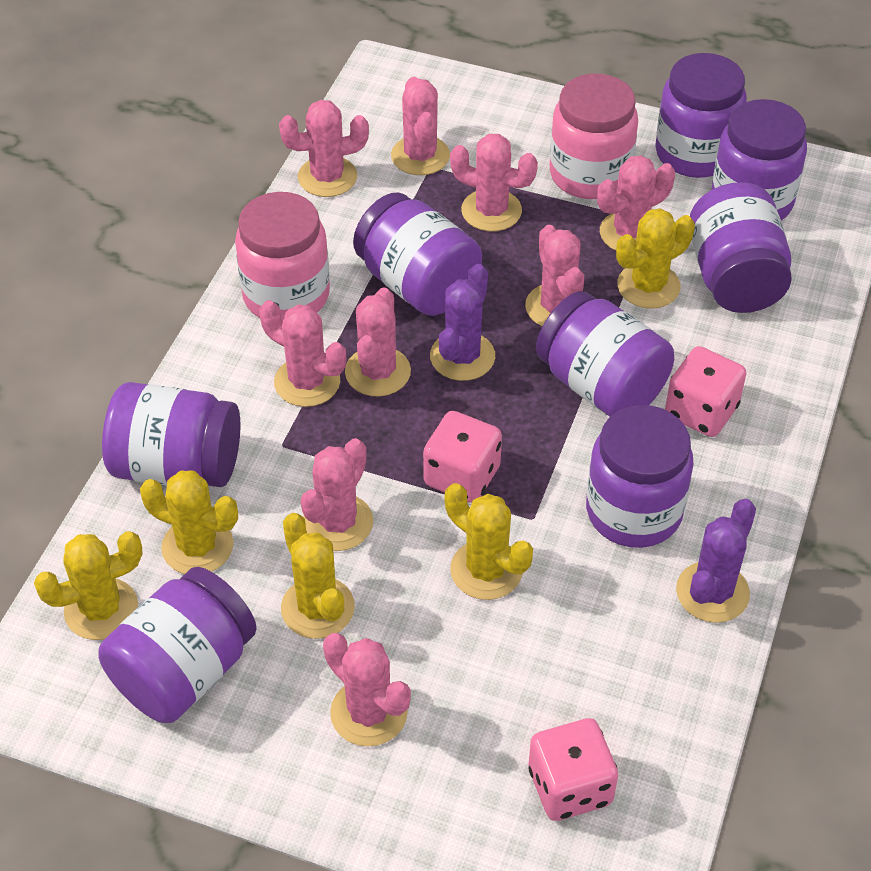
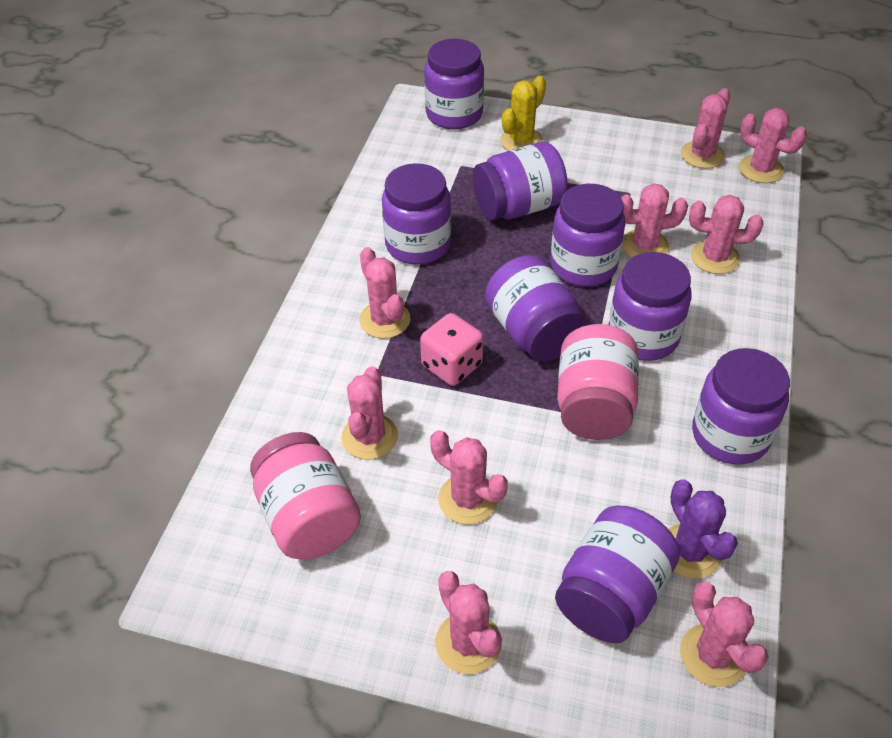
pink dice: 3 -> 1
purple cactus: 2 -> 1
yellow cactus: 5 -> 1

